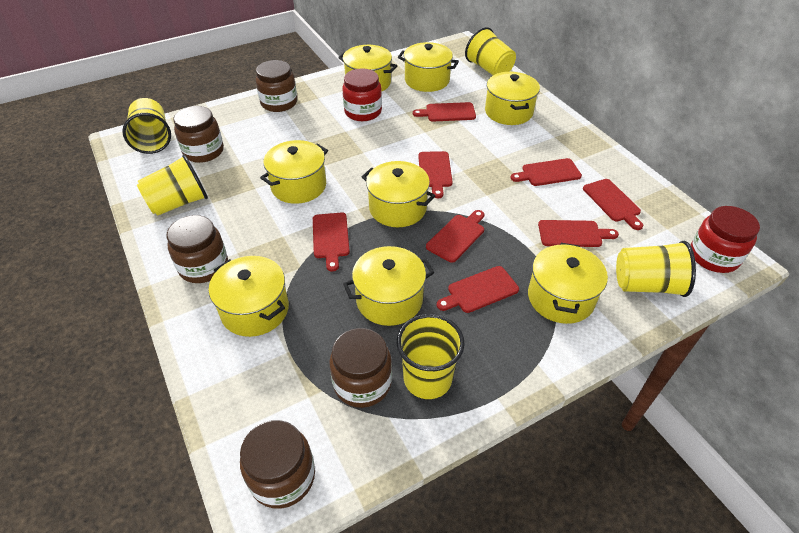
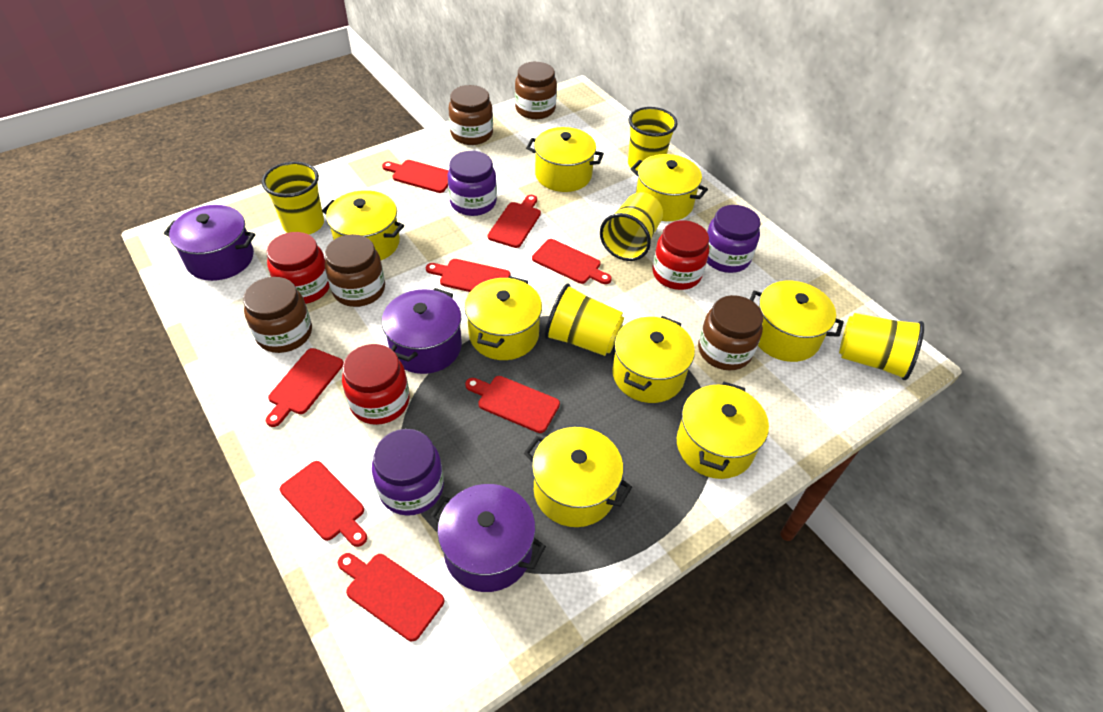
purple jar: 0 -> 3
purple pot: 0 -> 3
red jar: 2 -> 3

